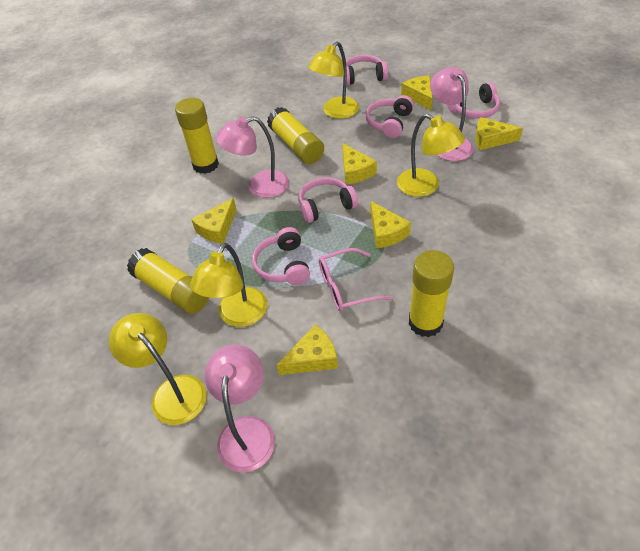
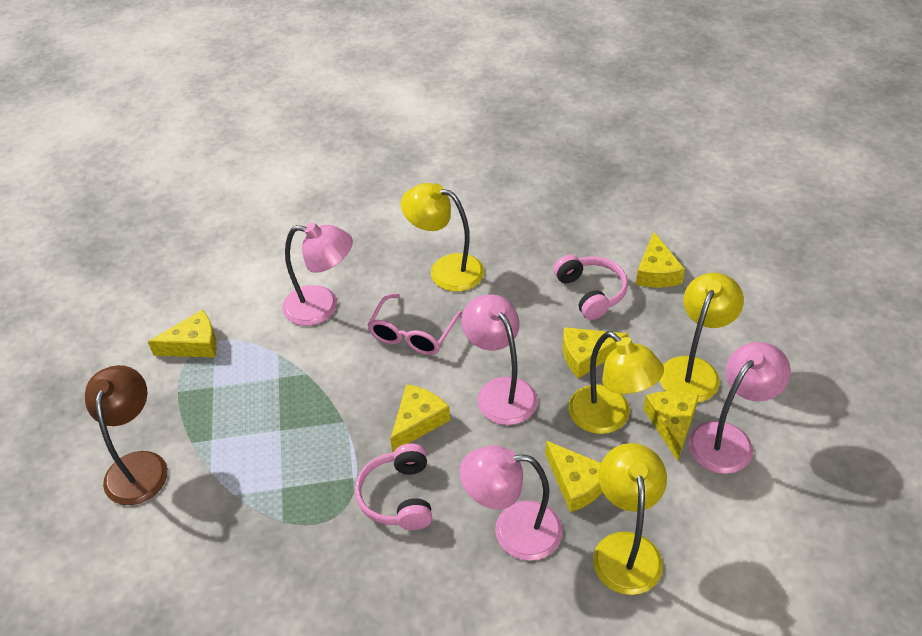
brown lamp: 0 -> 1
pink headphones: 5 -> 2
pink lamp: 3 -> 4
yellow glue stick: 4 -> 0

